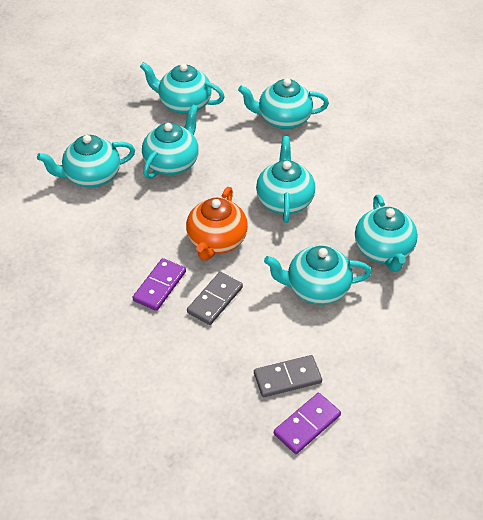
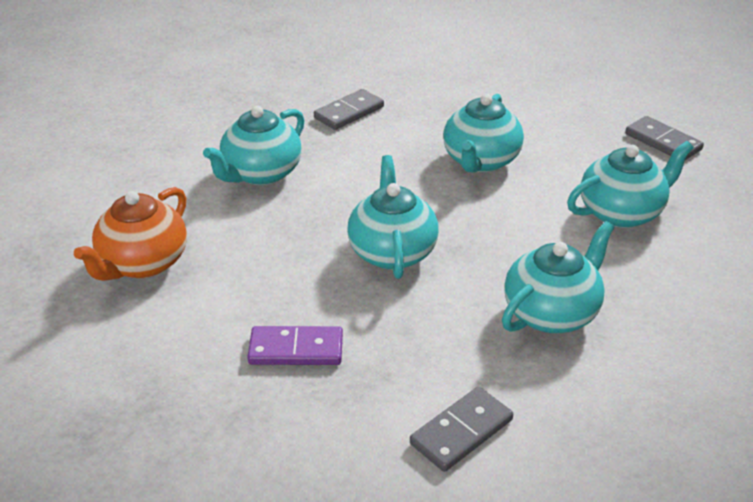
grey domino: 2 -> 3
purple domino: 2 -> 1
turquoise teapot: 7 -> 5

